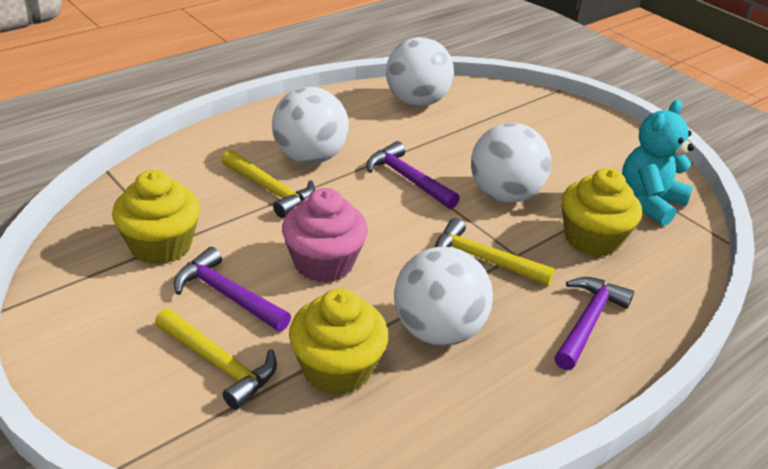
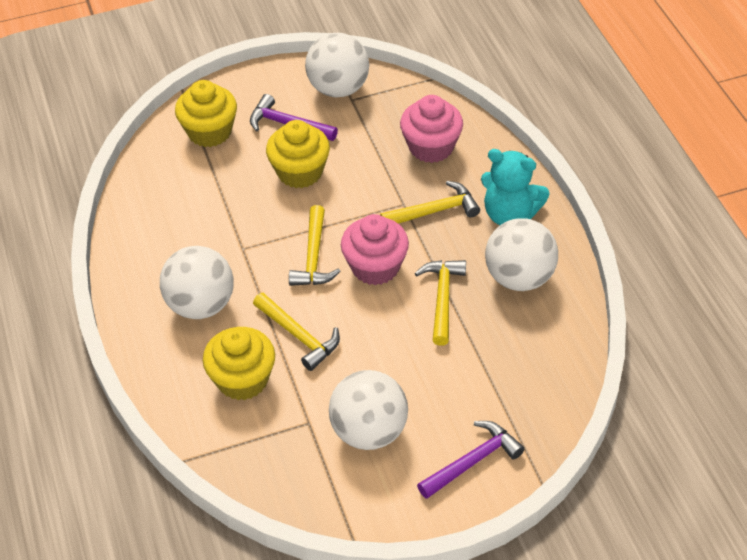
pink cupcake: 1 -> 2
purple hammer: 3 -> 2
yellow hammer: 3 -> 4

